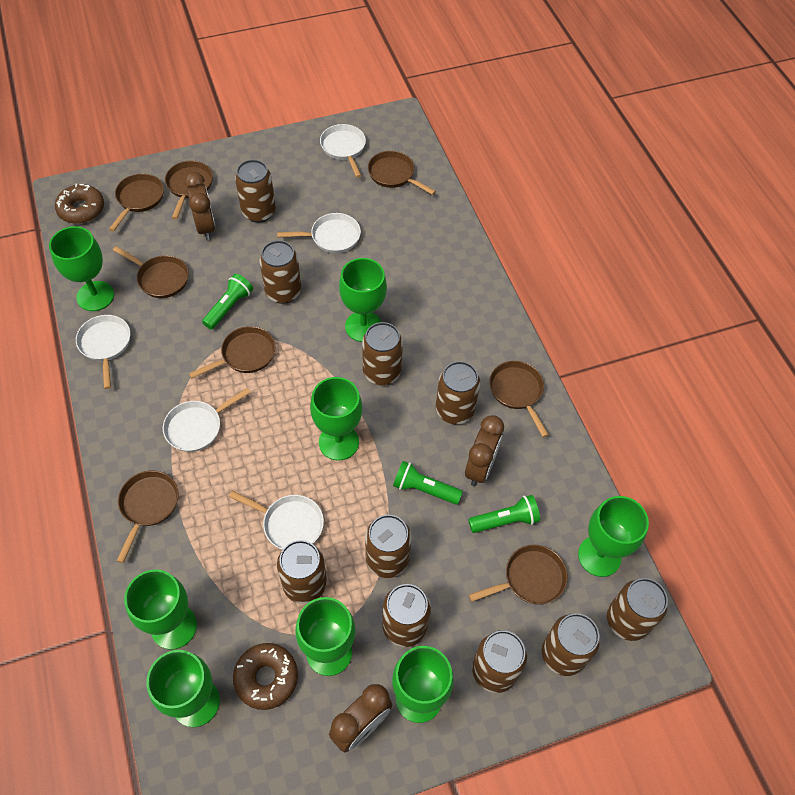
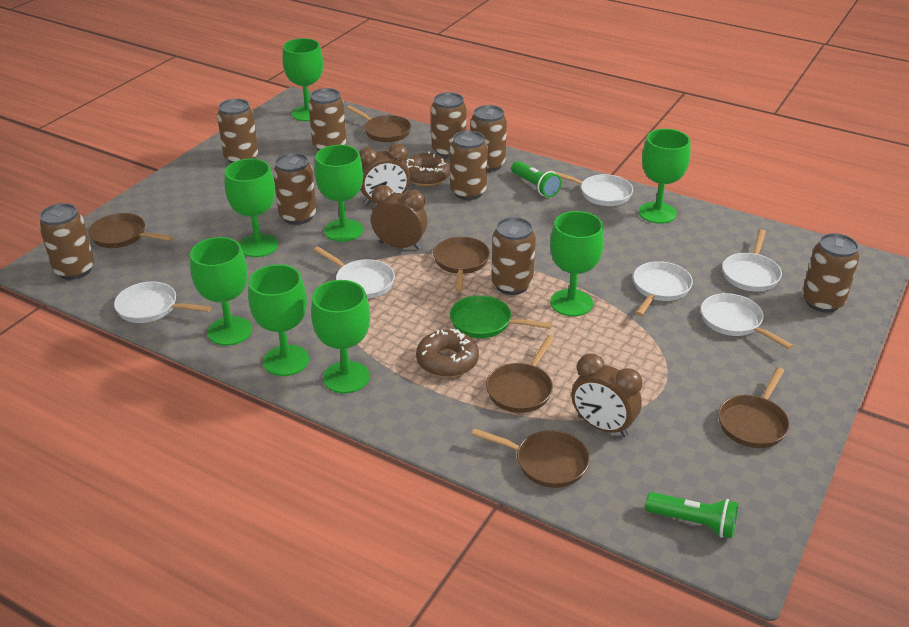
brown can: 10 -> 9
brown pan: 8 -> 6
green flashlight: 3 -> 2
green pan: 0 -> 1
white pan: 5 -> 6

